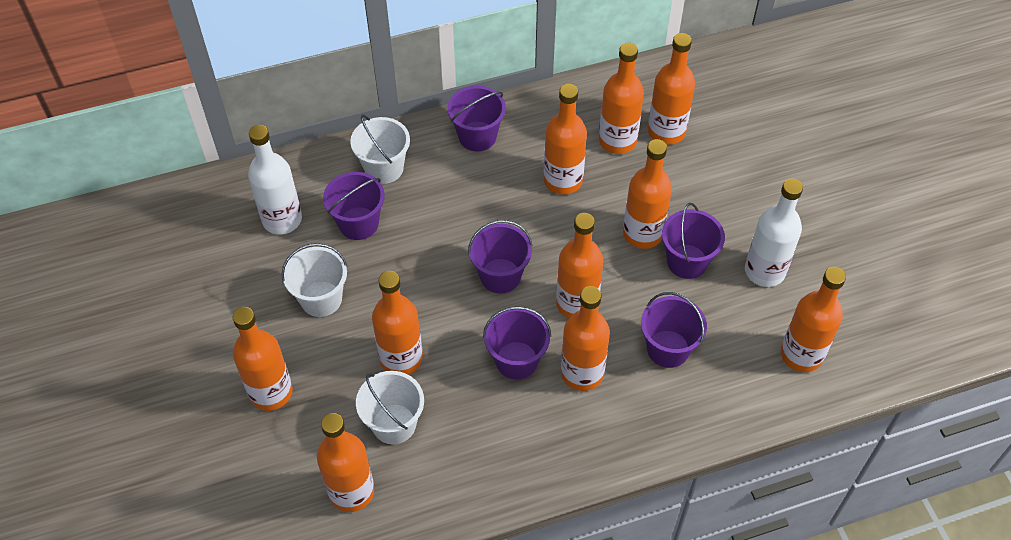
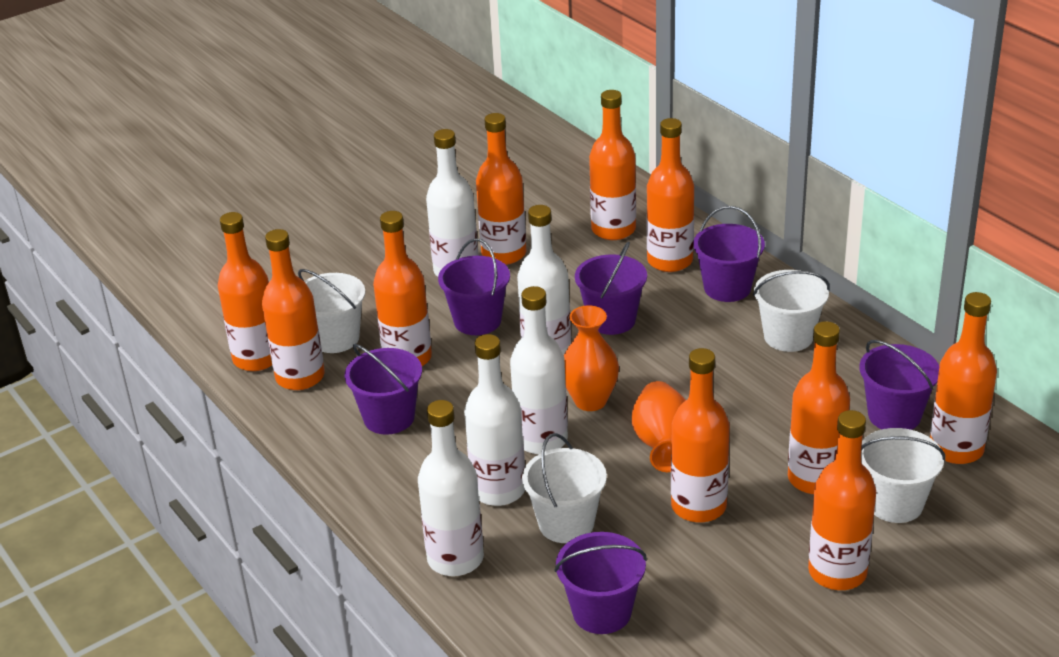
orange vase: 0 -> 2
white bottle: 2 -> 5
white bucket: 3 -> 4

